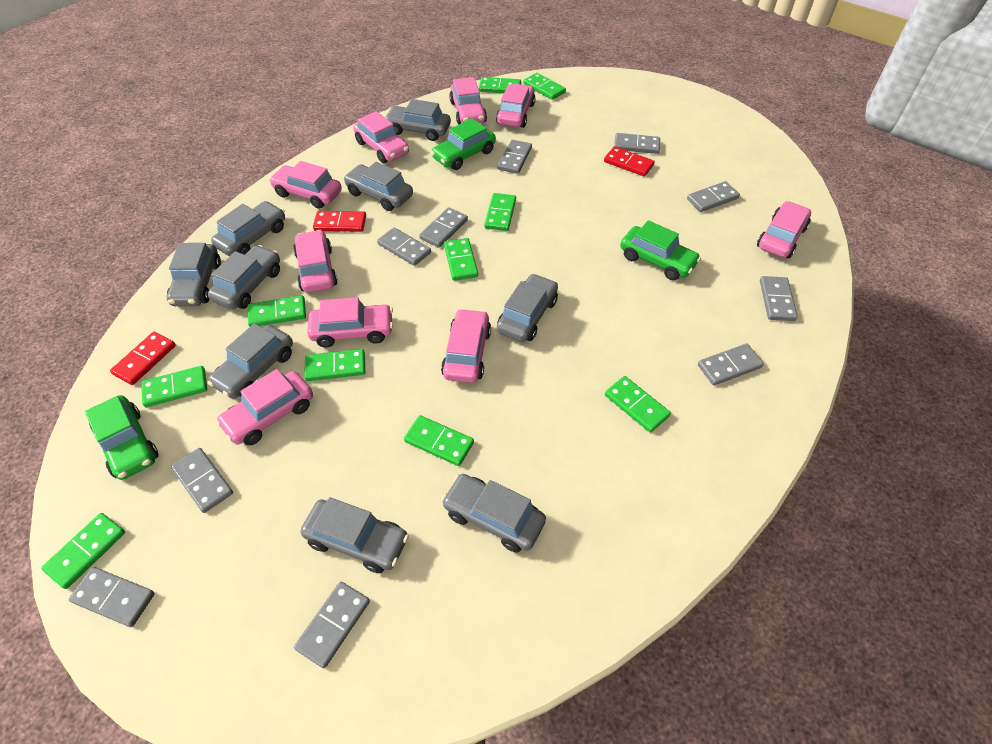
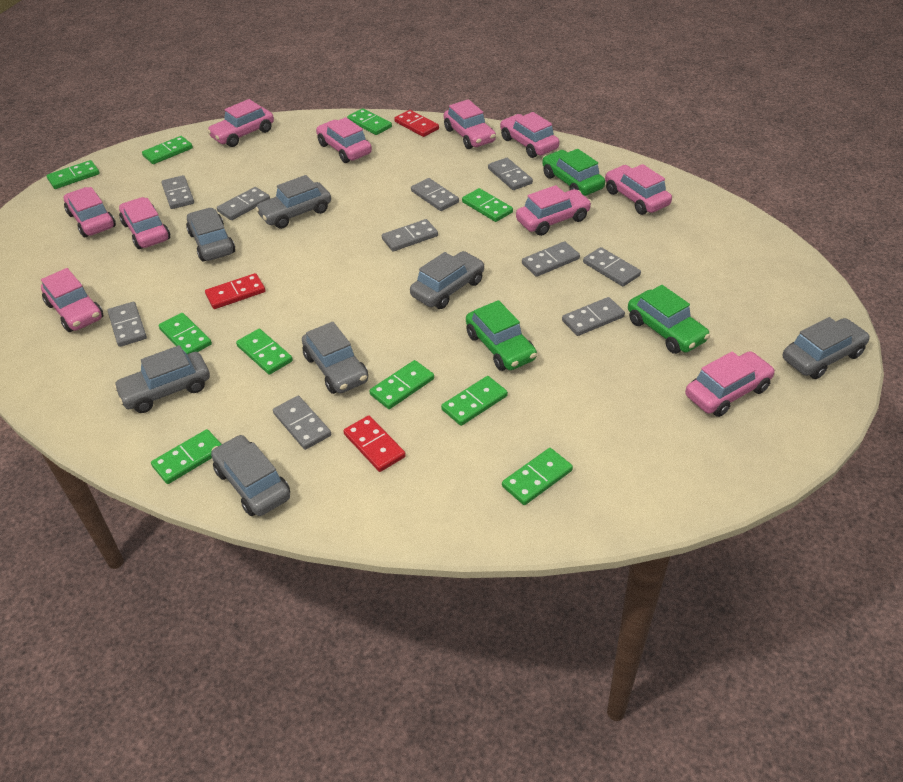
grey car: 9 -> 7
pink car: 9 -> 10

